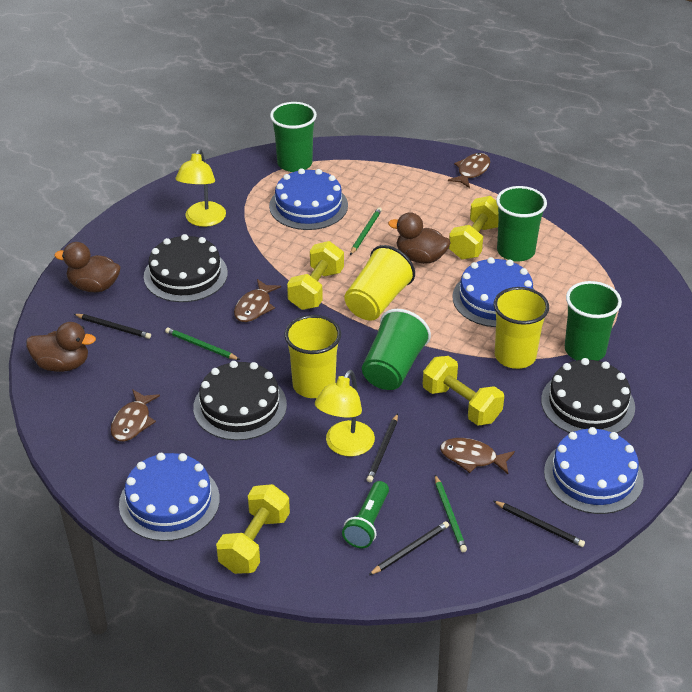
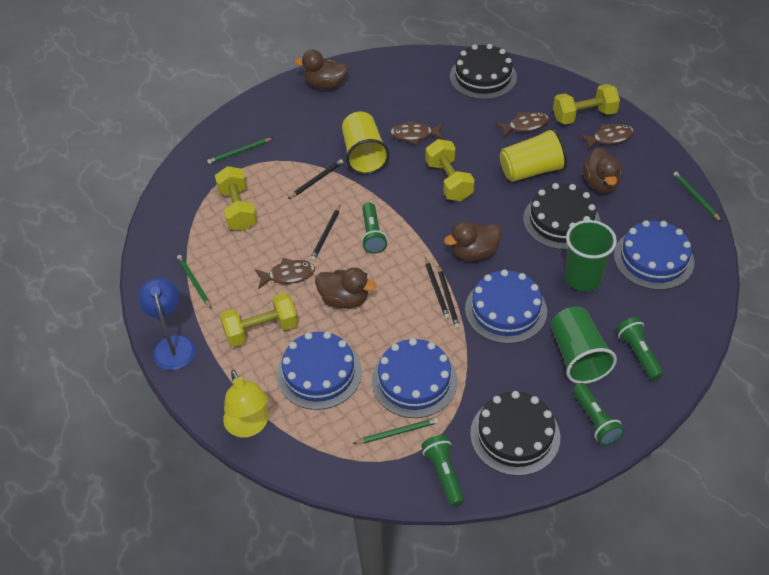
blue lamp: 0 -> 1
brown duck: 3 -> 4
green cup: 4 -> 2
green flashlight: 1 -> 4
green pencil: 3 -> 4
yellow cup: 3 -> 2
yellow lamp: 2 -> 1

